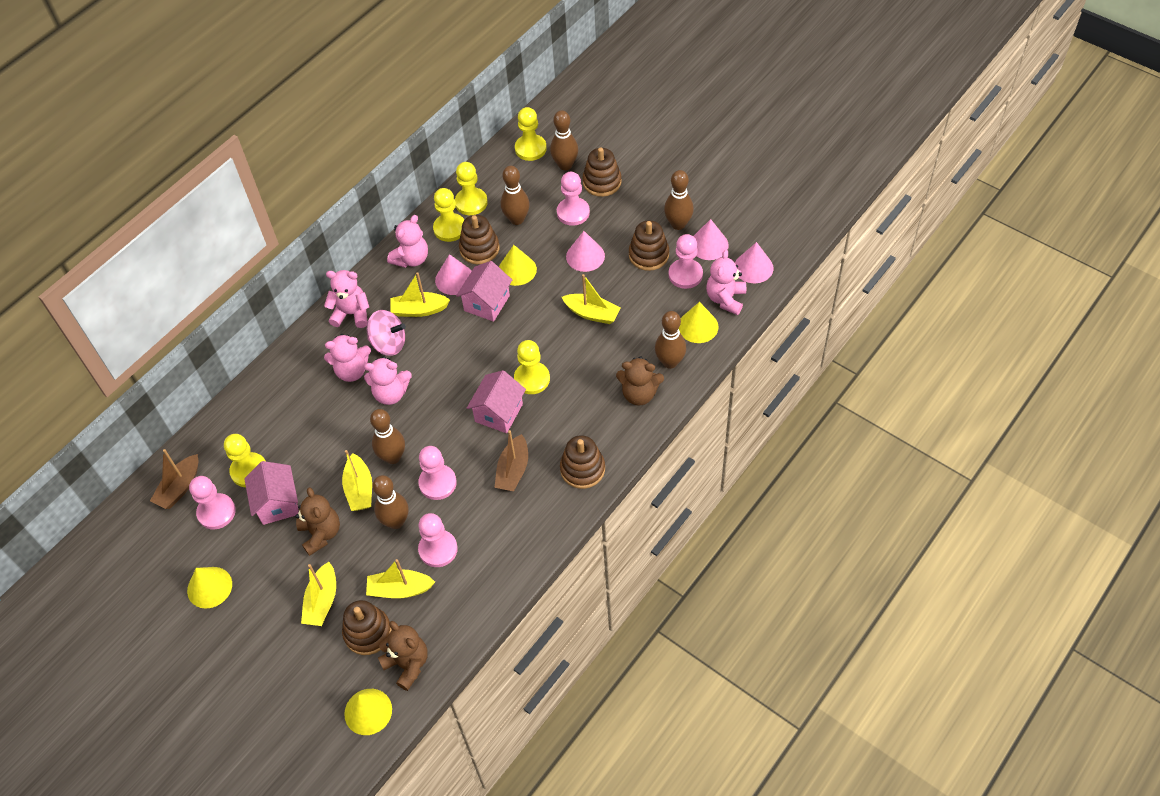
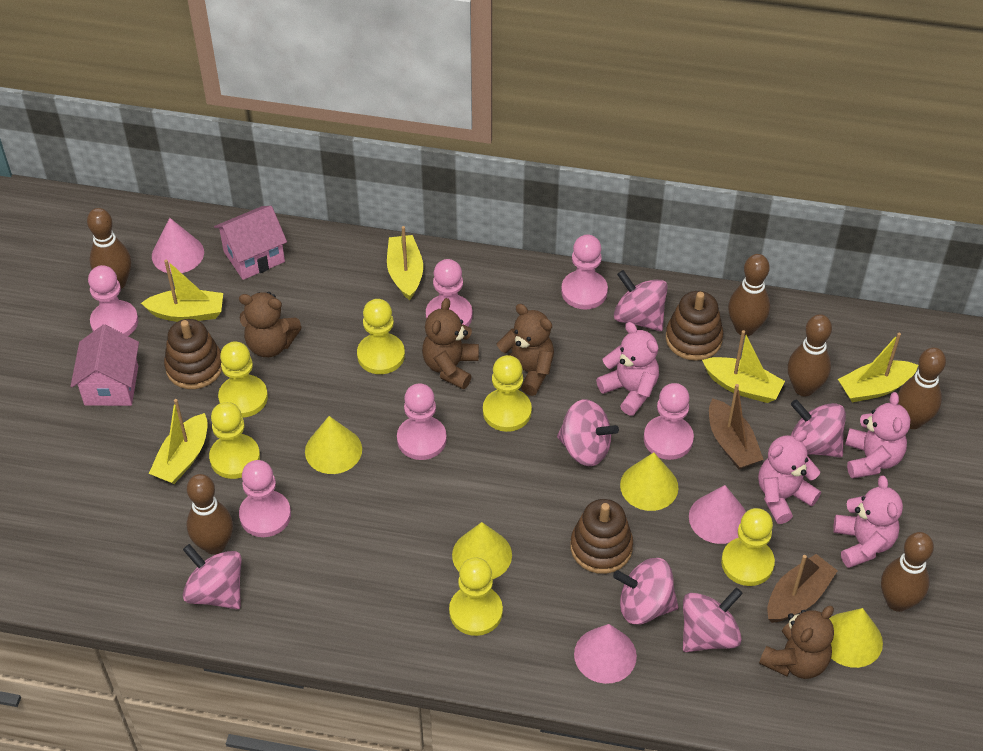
brown stacking toy: 5 -> 3
brown teddy bear: 3 -> 4
pink cone: 4 -> 3
pink house: 3 -> 2
pink pawn: 5 -> 6
pink spinning top: 1 -> 6
pink teddy bear: 5 -> 4
yellow pawn: 5 -> 6

